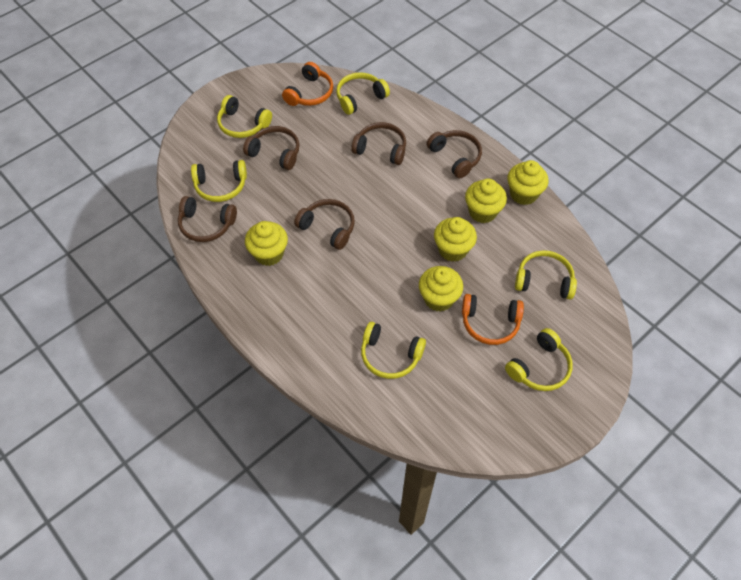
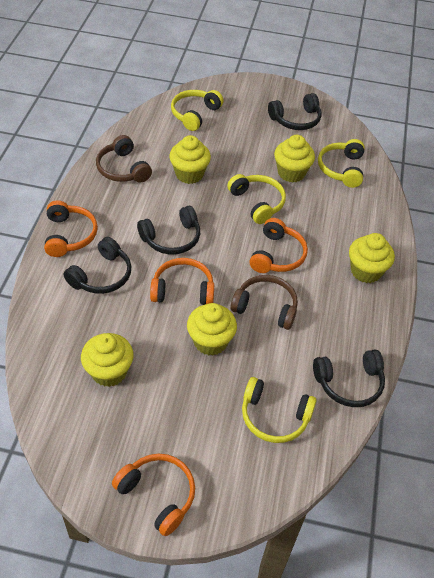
black headphones: 0 -> 4
brown headphones: 5 -> 2
orange headphones: 2 -> 4
yellow headphones: 6 -> 4

